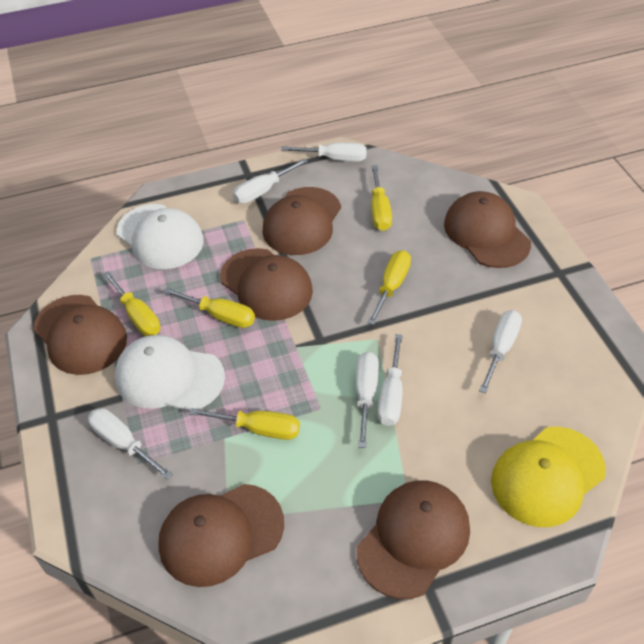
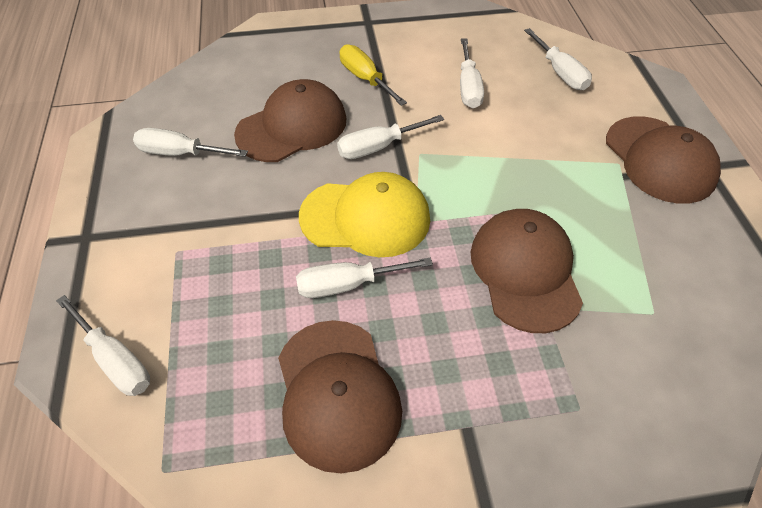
brown cap: 6 -> 4
white cap: 2 -> 0
yellow screwdriver: 5 -> 1

